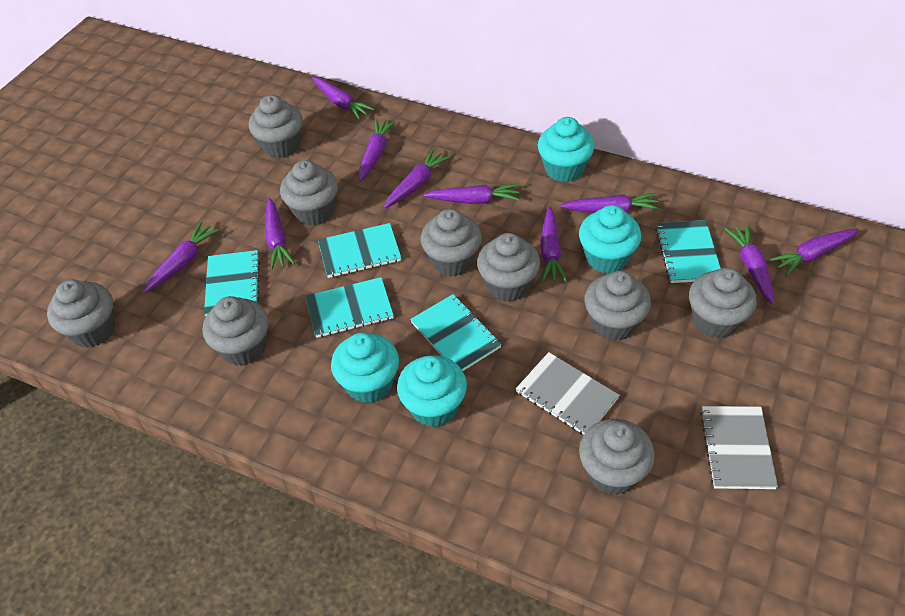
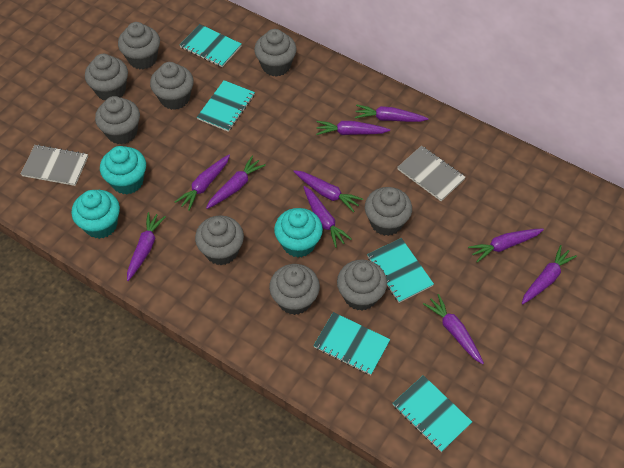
turquoise cupcake: 4 -> 3

